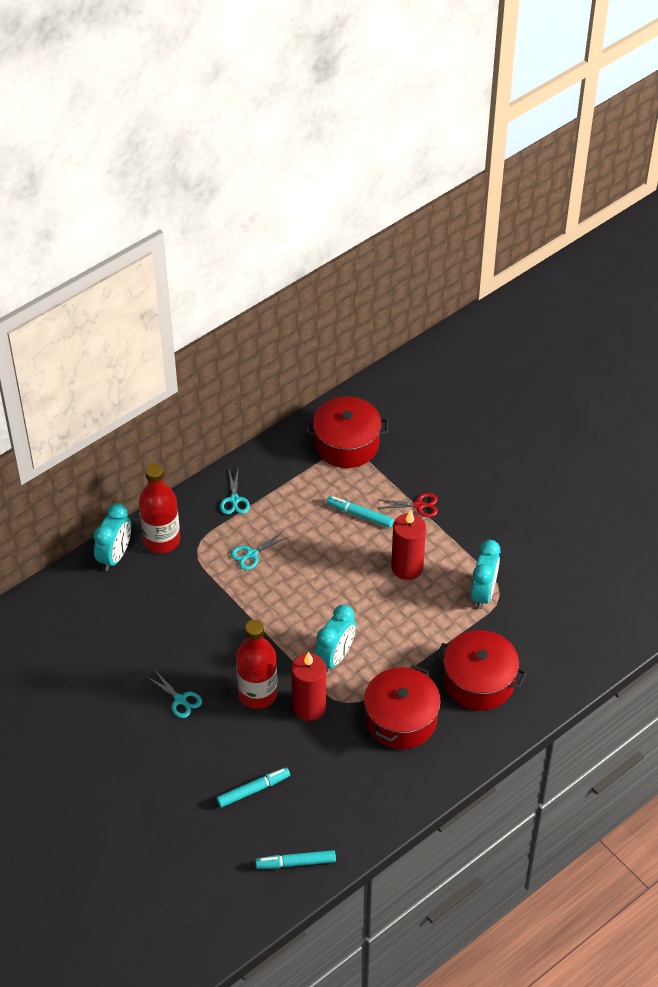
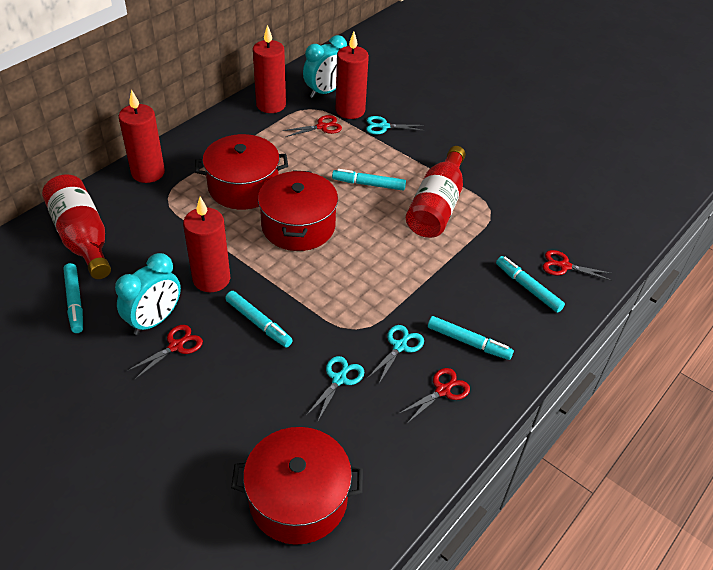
red candle: 2 -> 4
red scissors: 1 -> 4
turquoise clock: 3 -> 2
turquoise marker: 3 -> 5

